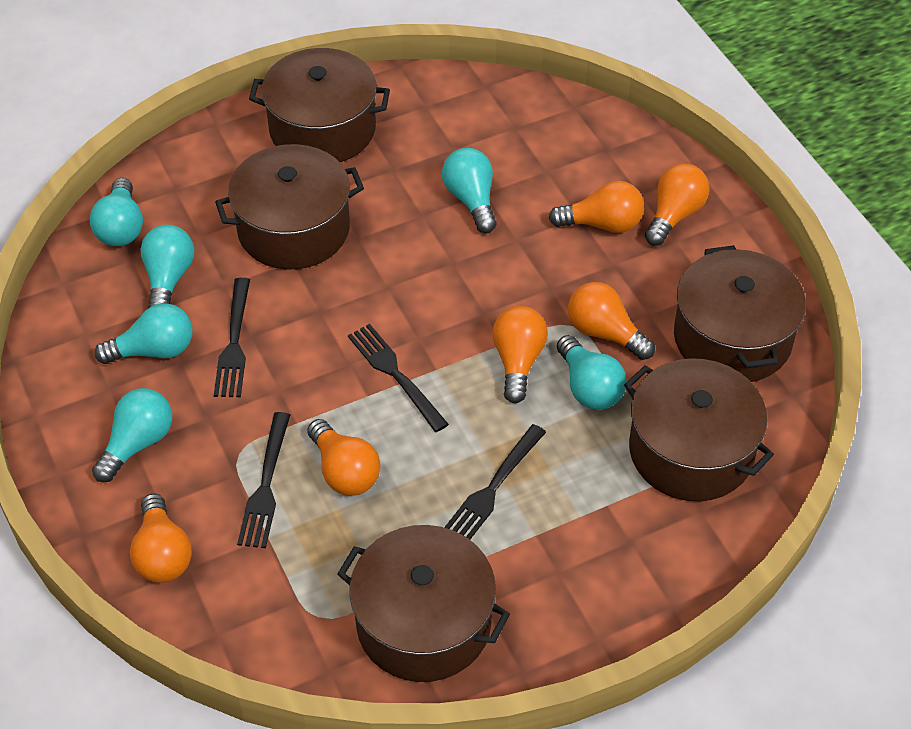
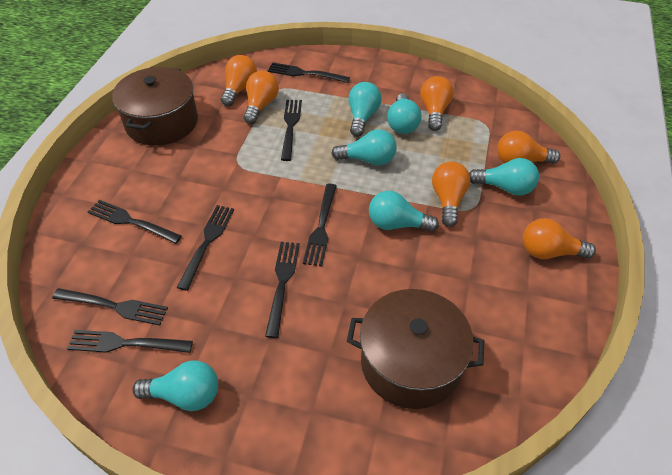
black fork: 4 -> 8
brown pot: 5 -> 2

